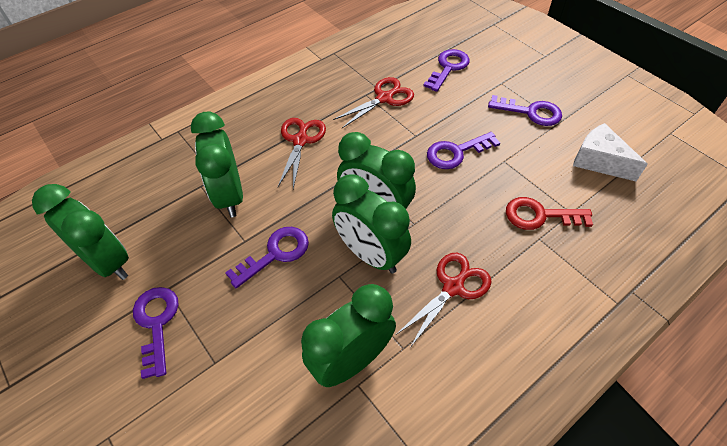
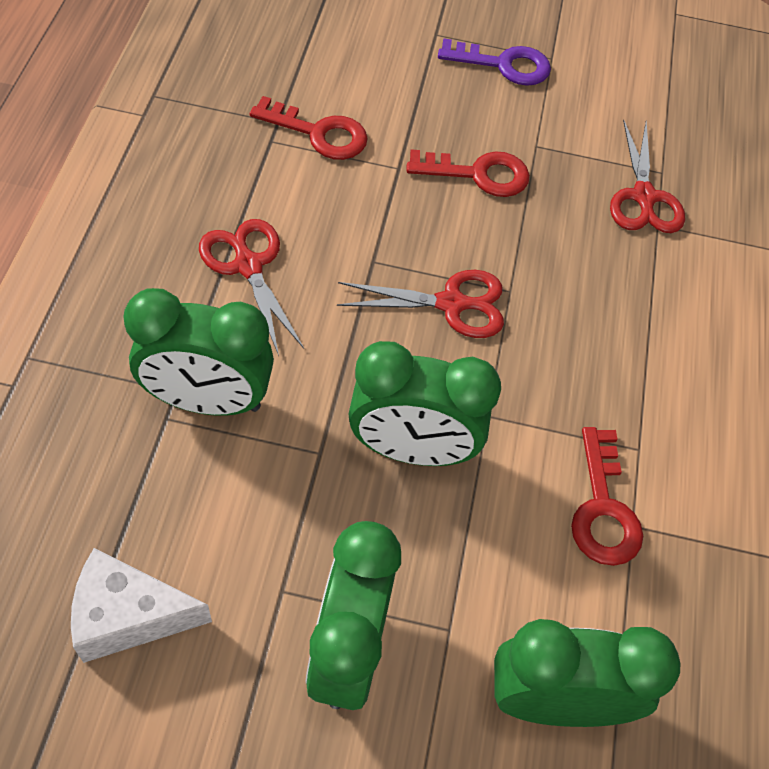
green clock: 5 -> 4
purple key: 5 -> 1
red key: 1 -> 3

